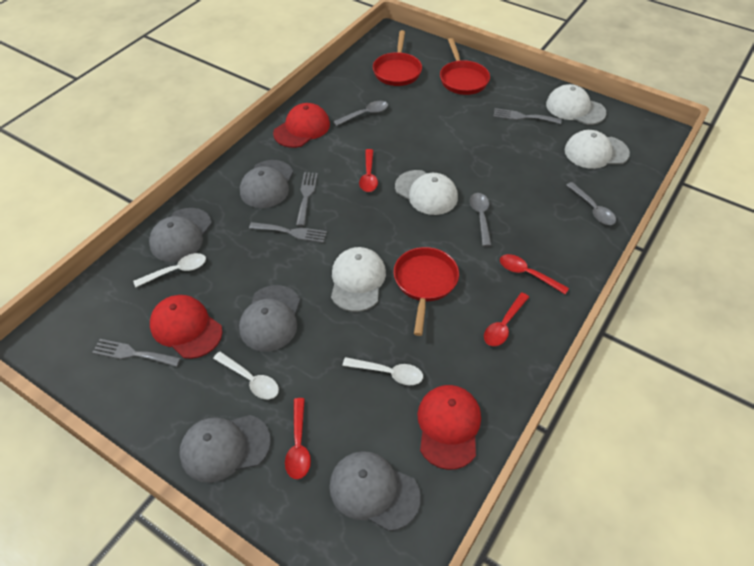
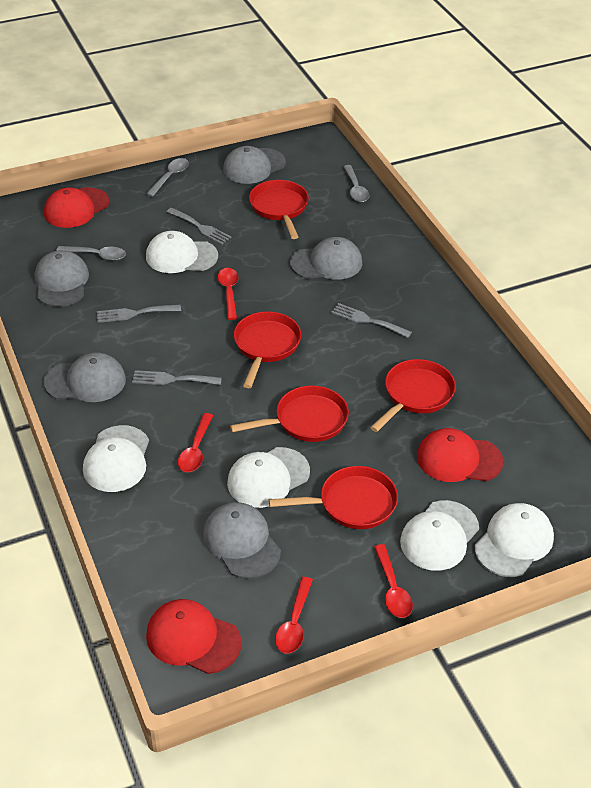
red pan: 3 -> 5
white cap: 4 -> 5
white spoon: 3 -> 0

